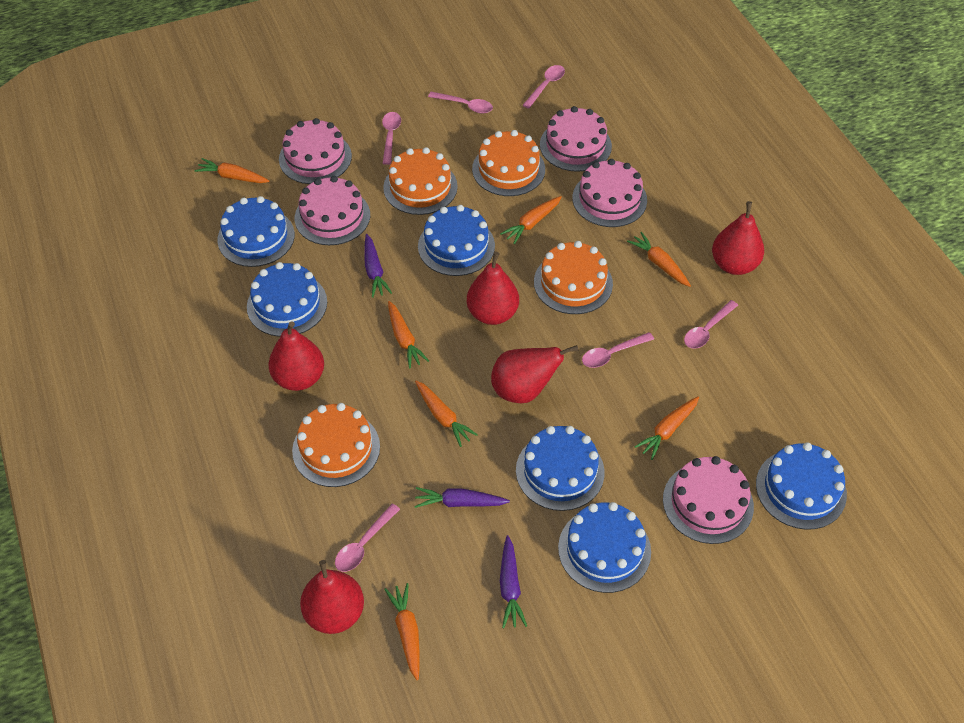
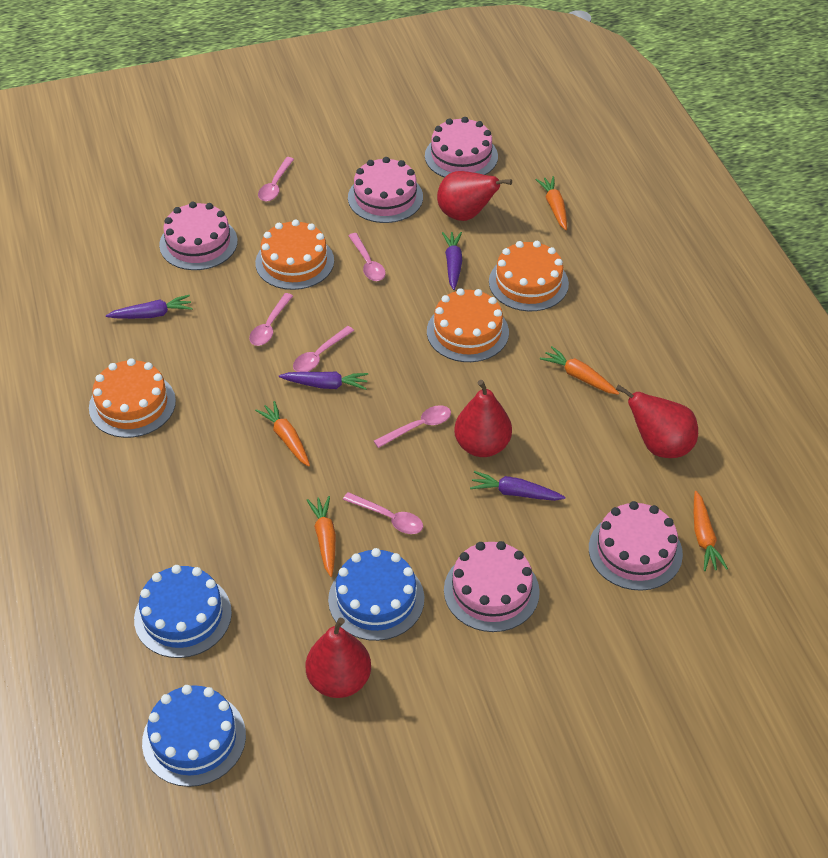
blue cake: 6 -> 3
orange carrot: 7 -> 5
purple carrot: 3 -> 4
red pear: 5 -> 4

